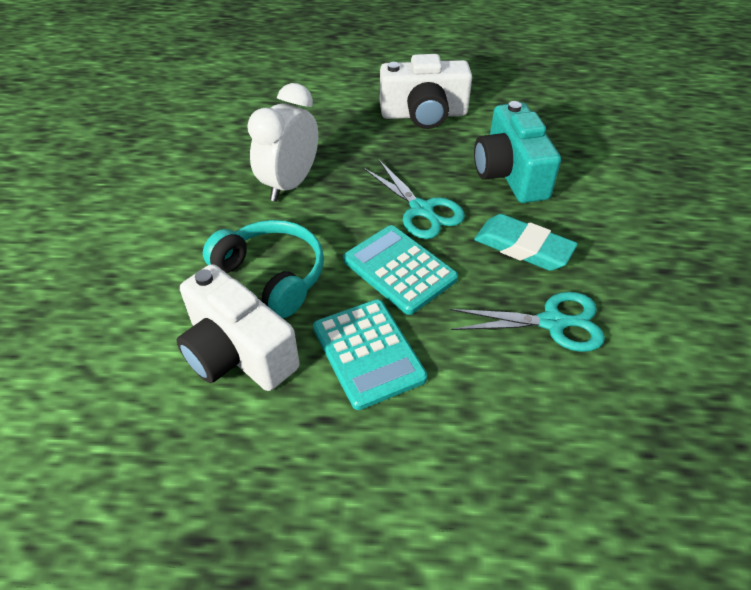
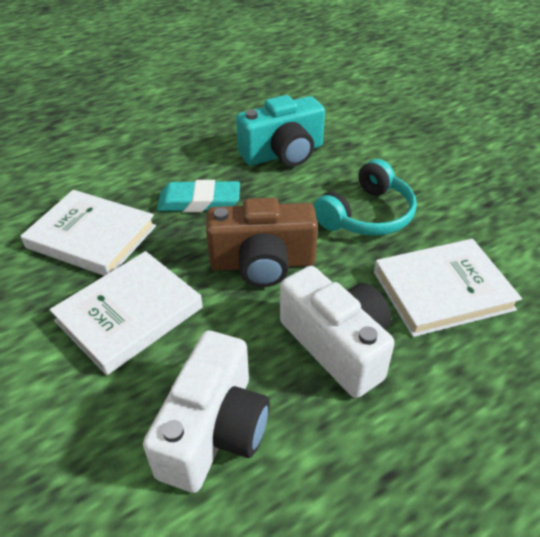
brown camera: 0 -> 1
turquoise calculator: 2 -> 0
turquoise scissors: 2 -> 0
white book: 0 -> 3
white clock: 1 -> 0

